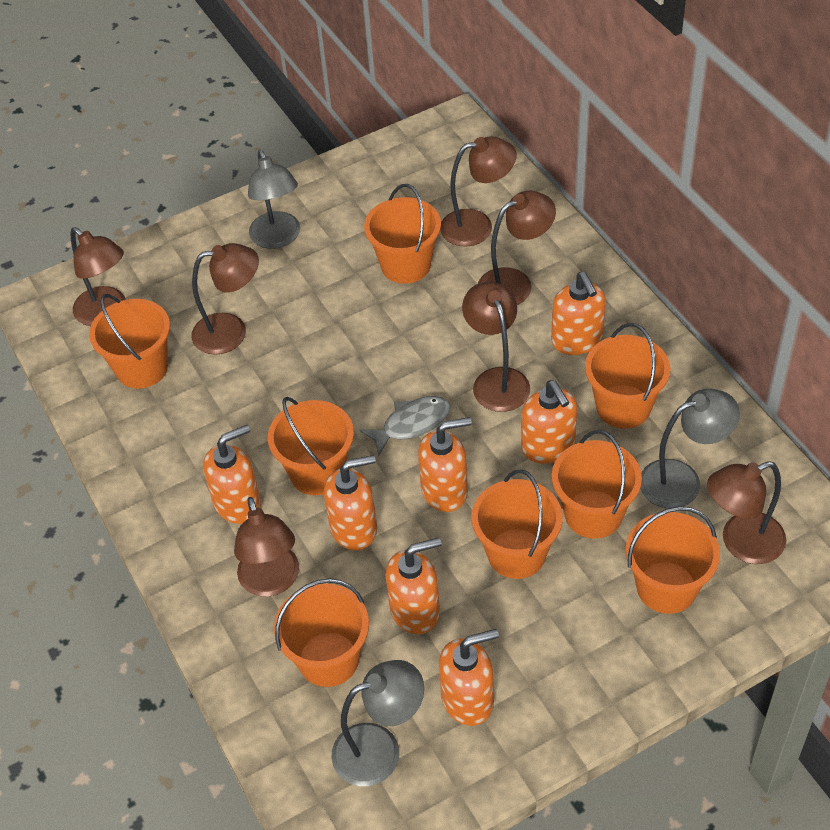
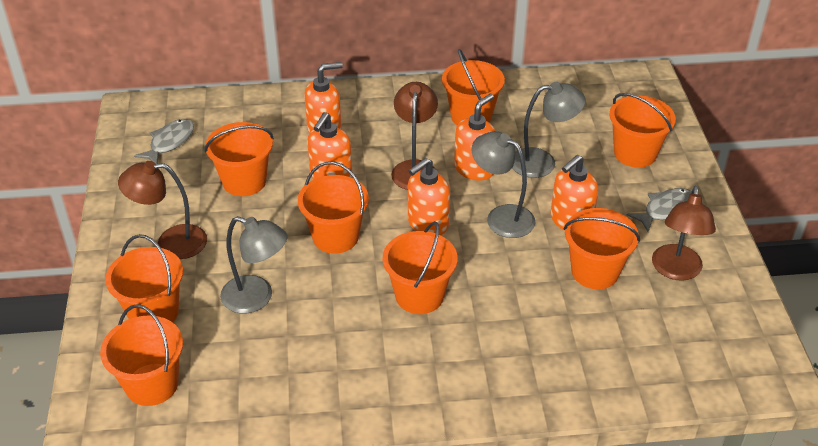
brown lamp: 7 -> 3
grey fish: 1 -> 2
orange soap dispenser: 7 -> 5

